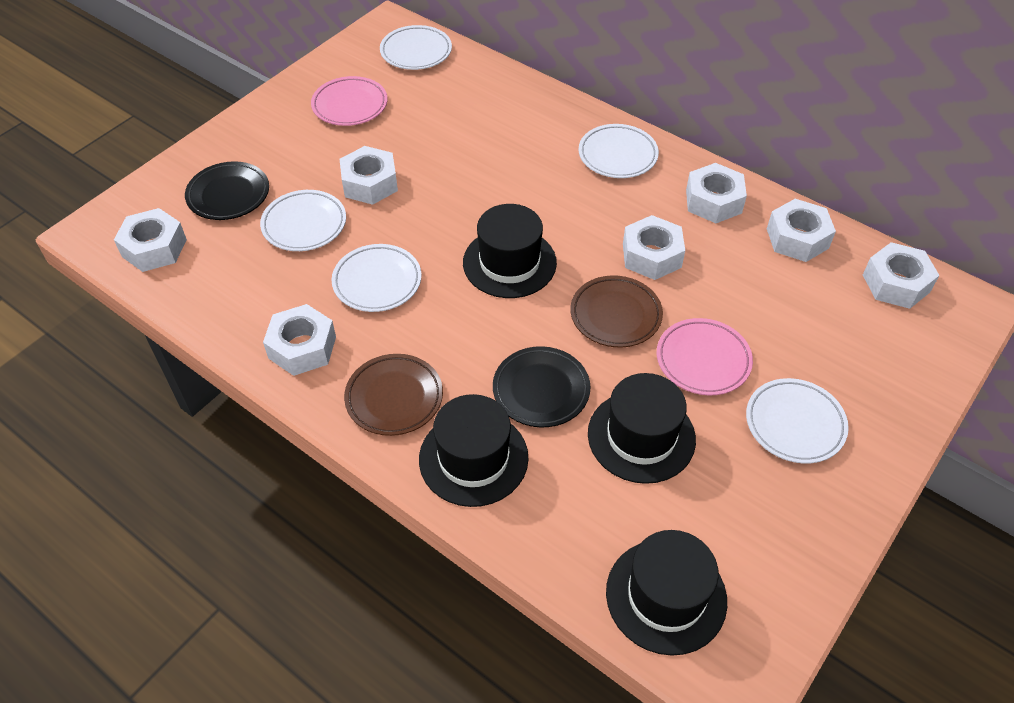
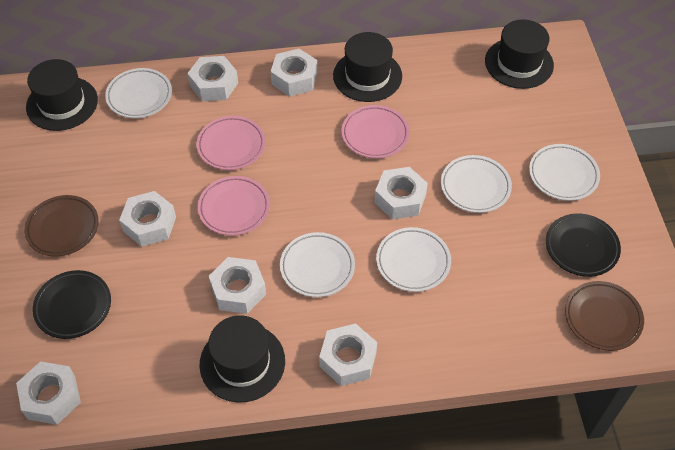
pink plate: 2 -> 3

